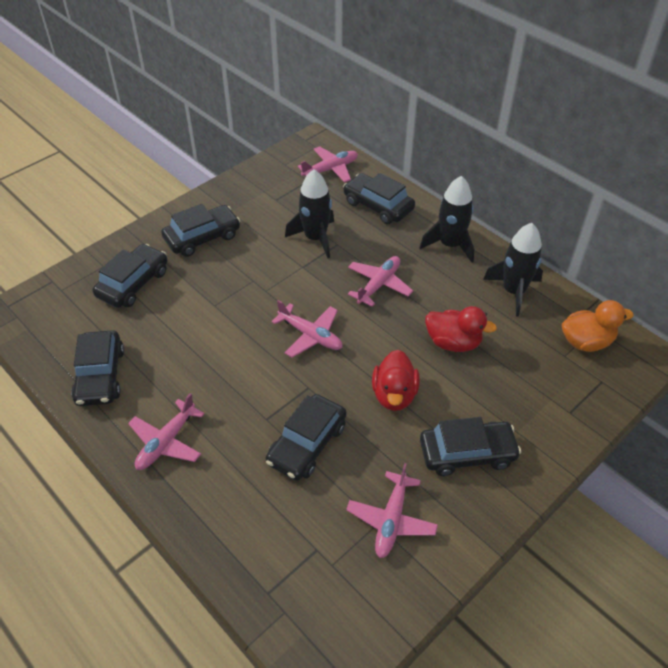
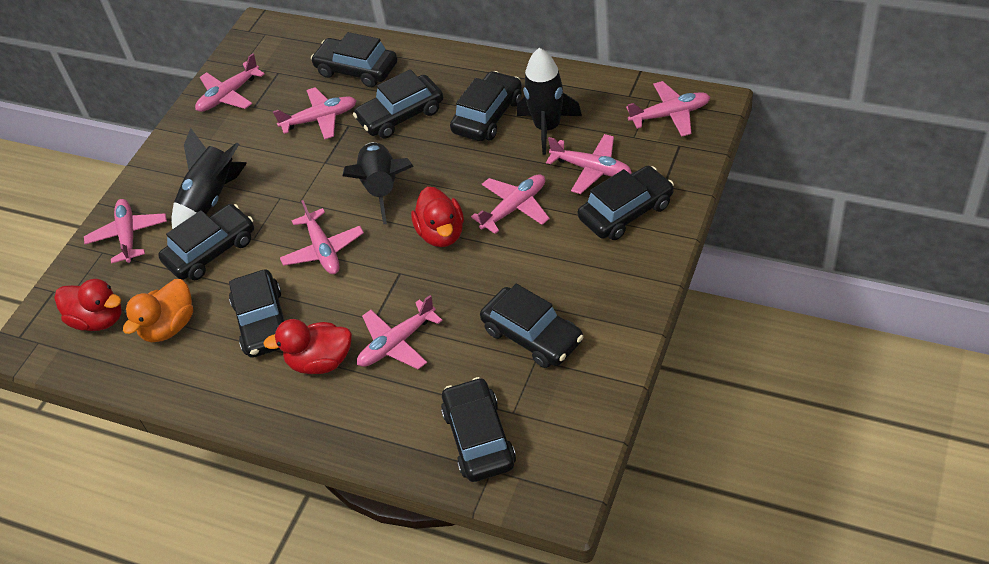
black car: 6 -> 8
pink plane: 5 -> 8
red duck: 2 -> 3

